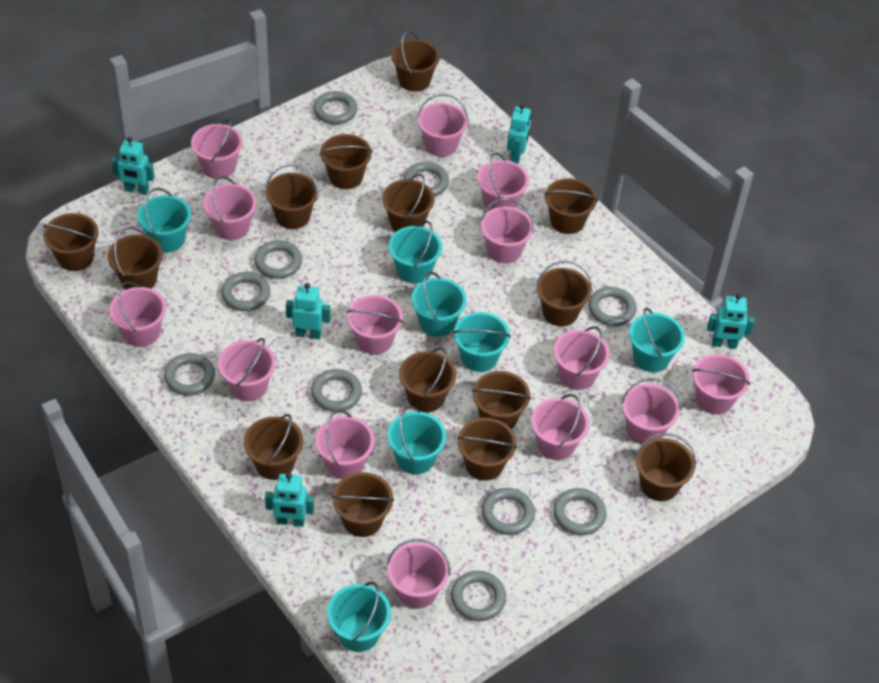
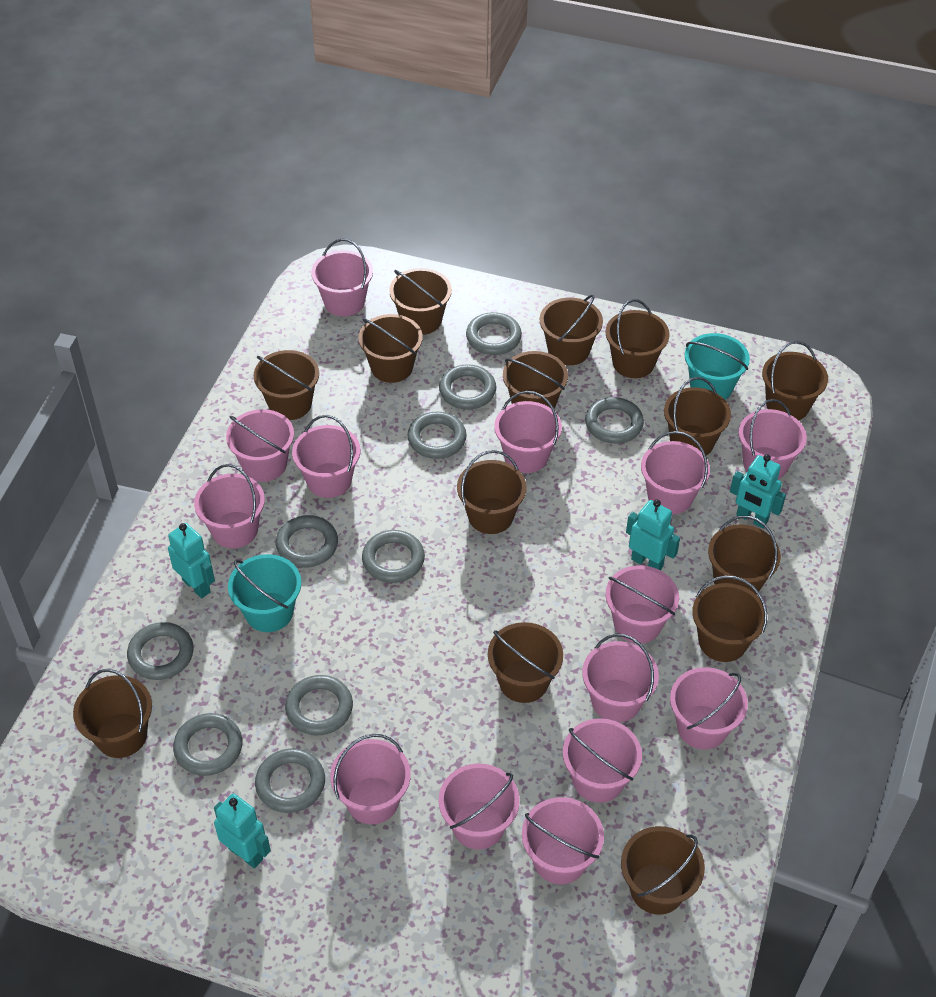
turquoise bucket: 7 -> 2
turquoise robot: 5 -> 4

